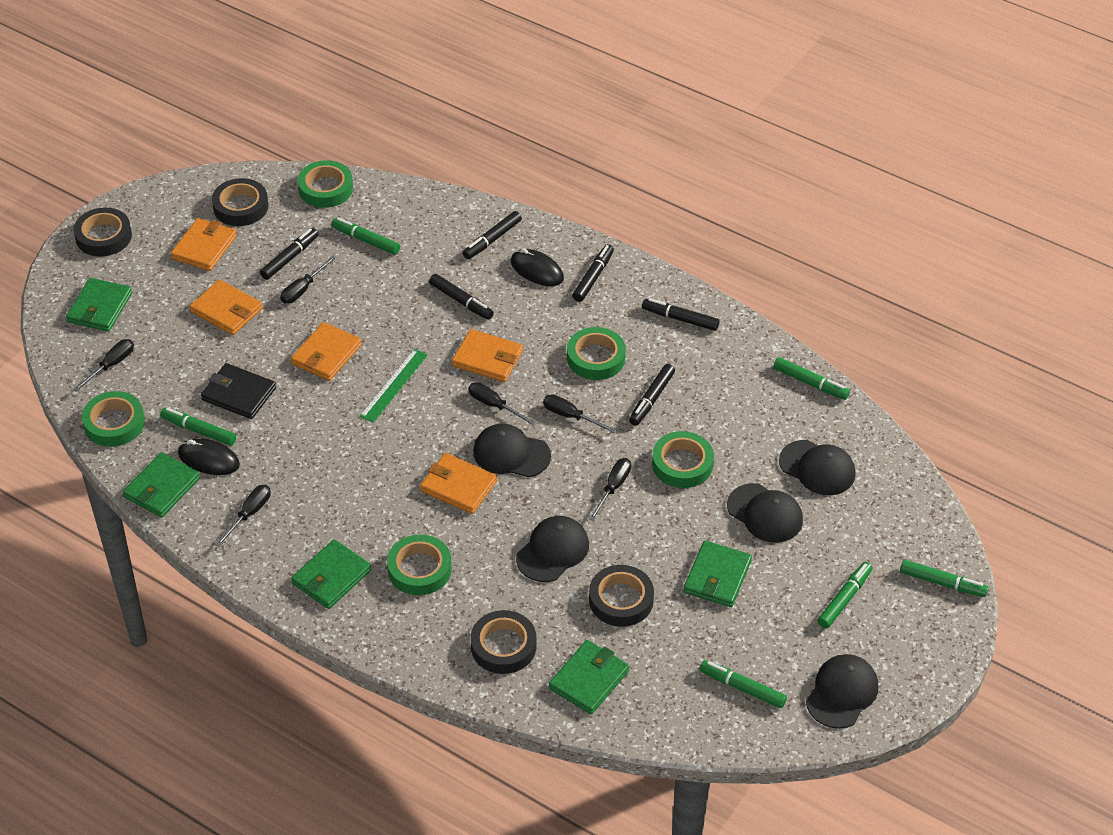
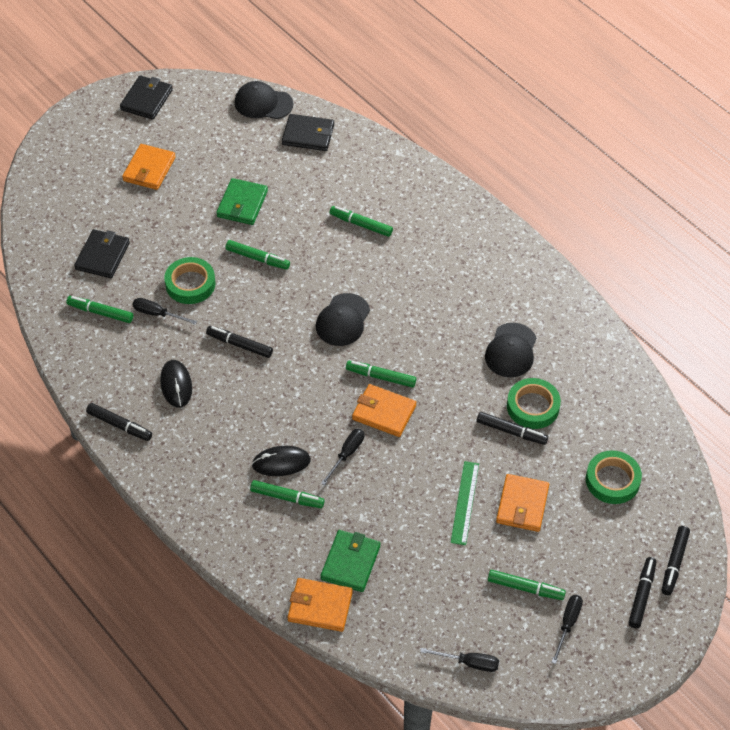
black cap: 5 -> 3
black marker: 6 -> 5
black screwdriver: 6 -> 4
black tape: 4 -> 0
black wallet: 1 -> 3
green tape: 5 -> 3
green wallet: 5 -> 2
orange wallet: 5 -> 4

